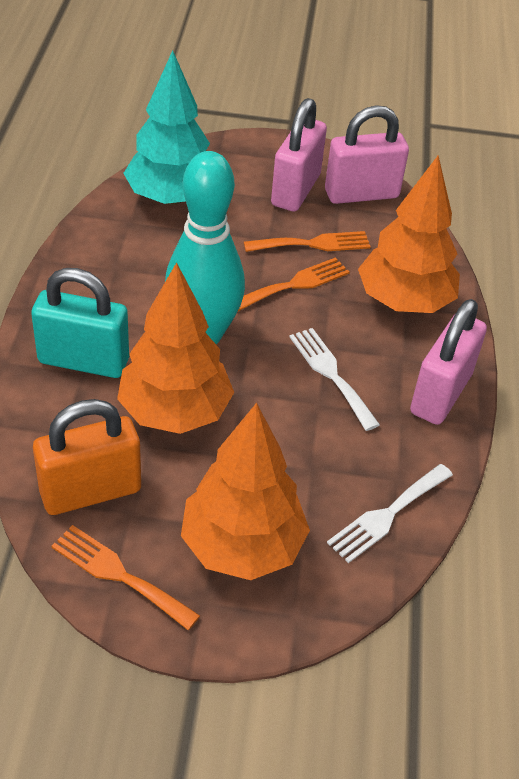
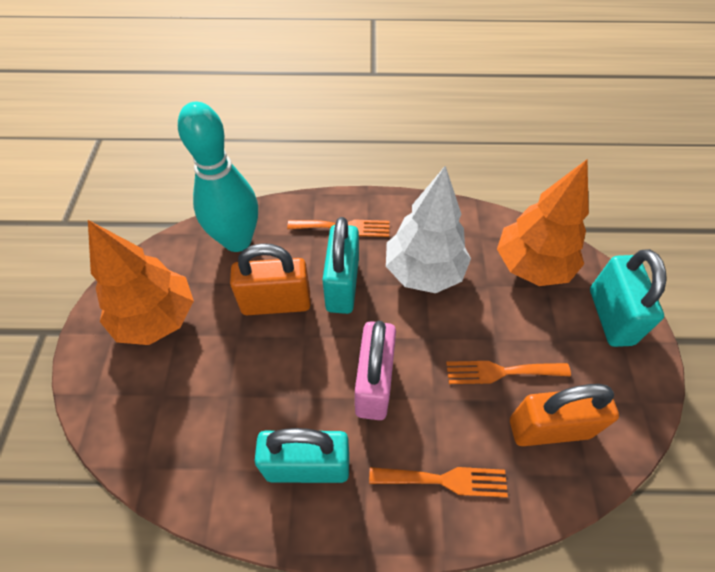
orange padlock: 1 -> 2
orange tree: 3 -> 2
pink padlock: 3 -> 1
turquoise padlock: 1 -> 3
turquoise tree: 1 -> 0
white fork: 2 -> 0
white tree: 0 -> 1

